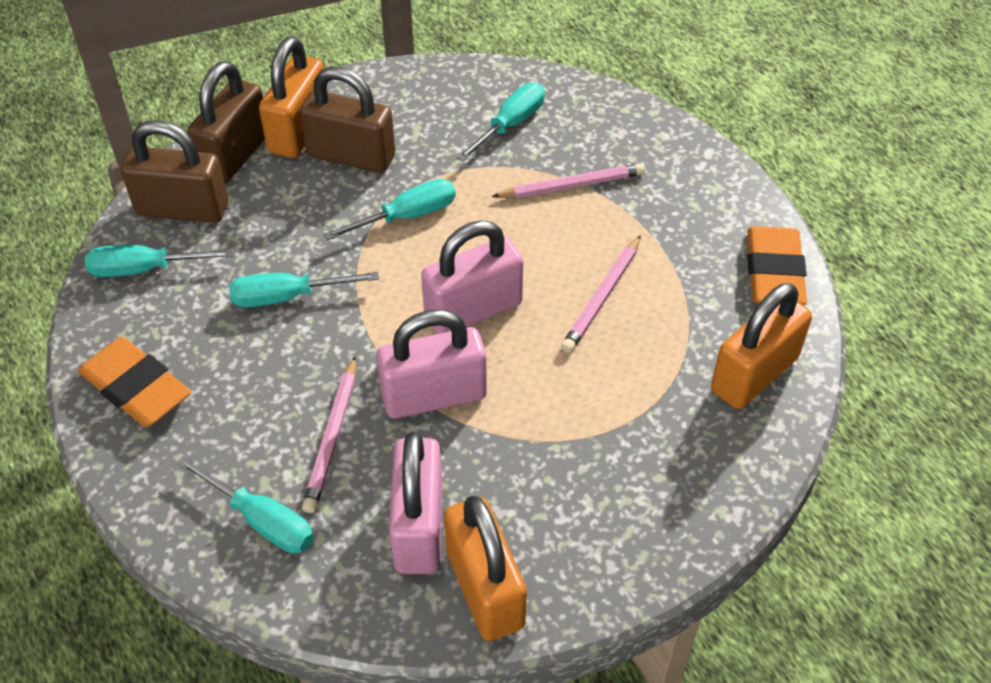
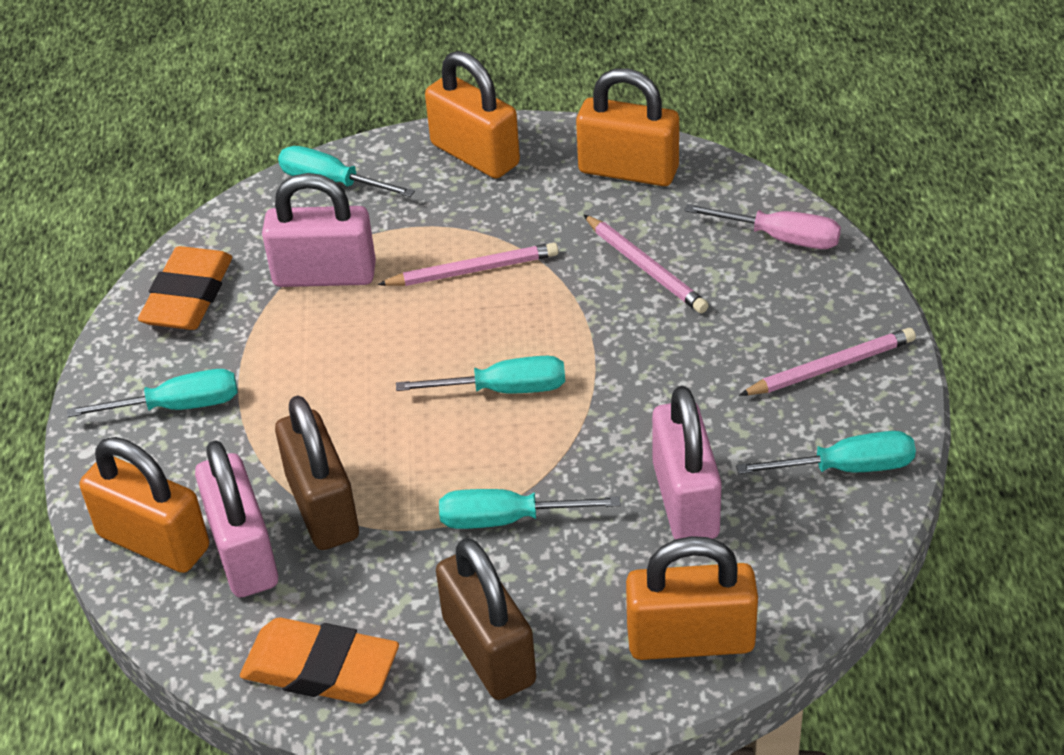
brown padlock: 3 -> 2
orange padlock: 3 -> 4
pink screwdriver: 0 -> 1

